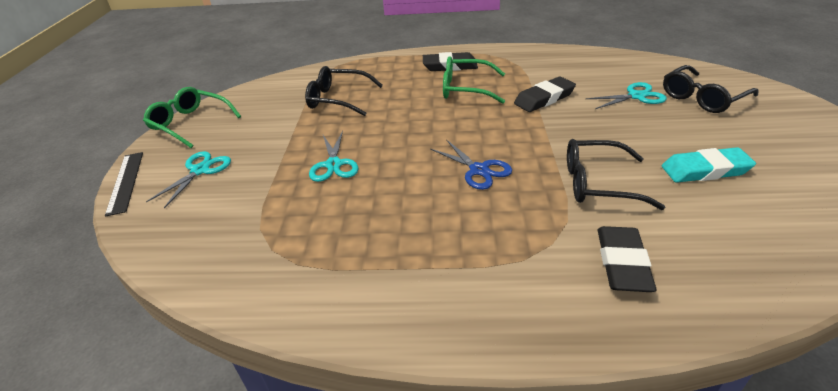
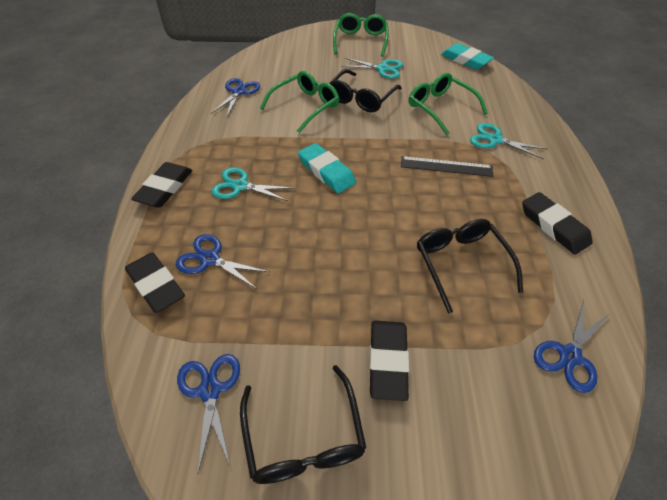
black eraser: 3 -> 4
blue scissors: 1 -> 4
green glasses: 2 -> 3
turquoise eraser: 1 -> 2

